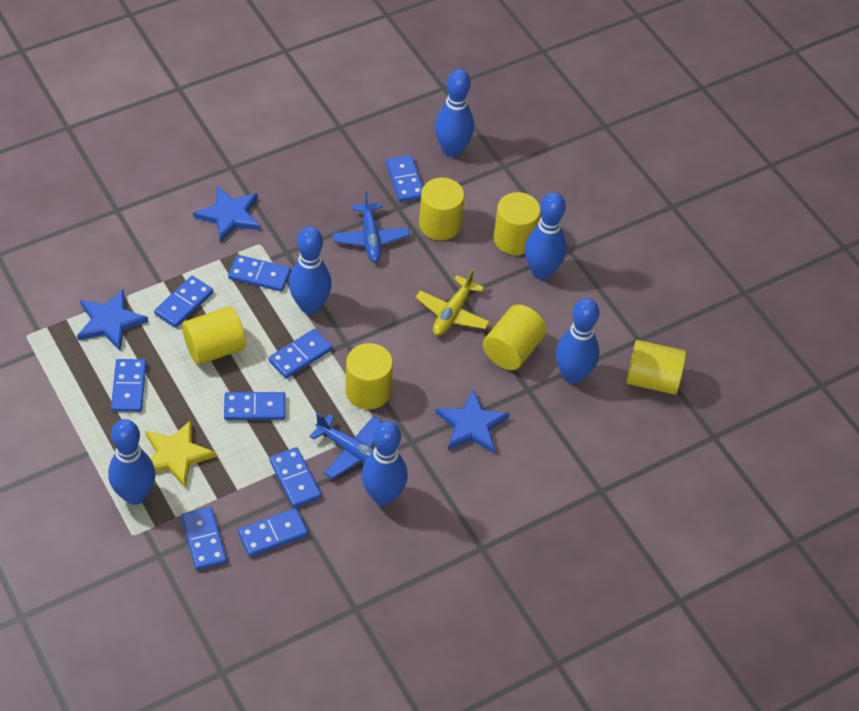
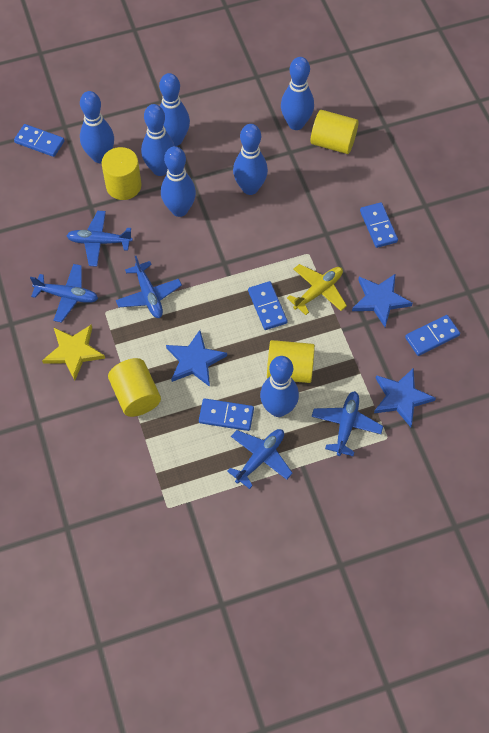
blue bowling pin: 6 -> 7
blue domino: 9 -> 5
blue plane: 2 -> 5
yellow cylinder: 6 -> 4

